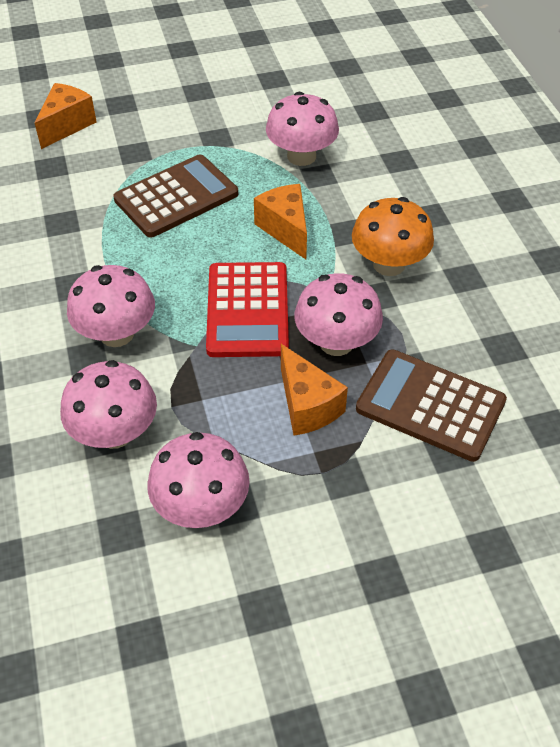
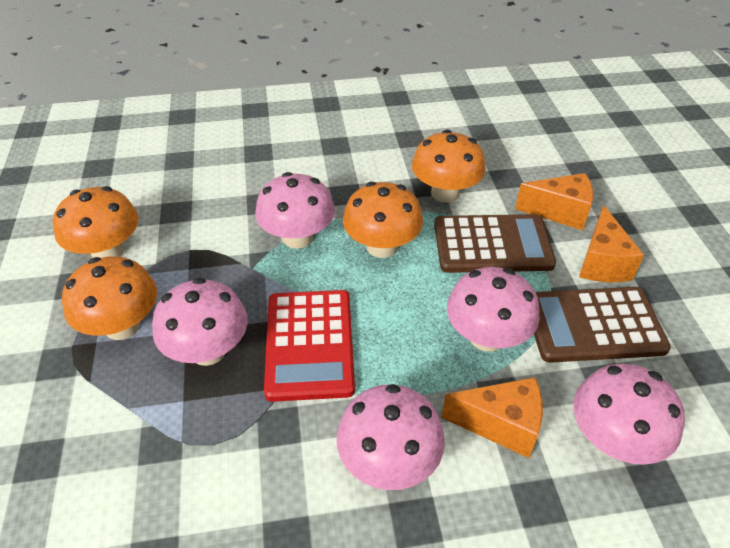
orange mushroom: 1 -> 4

